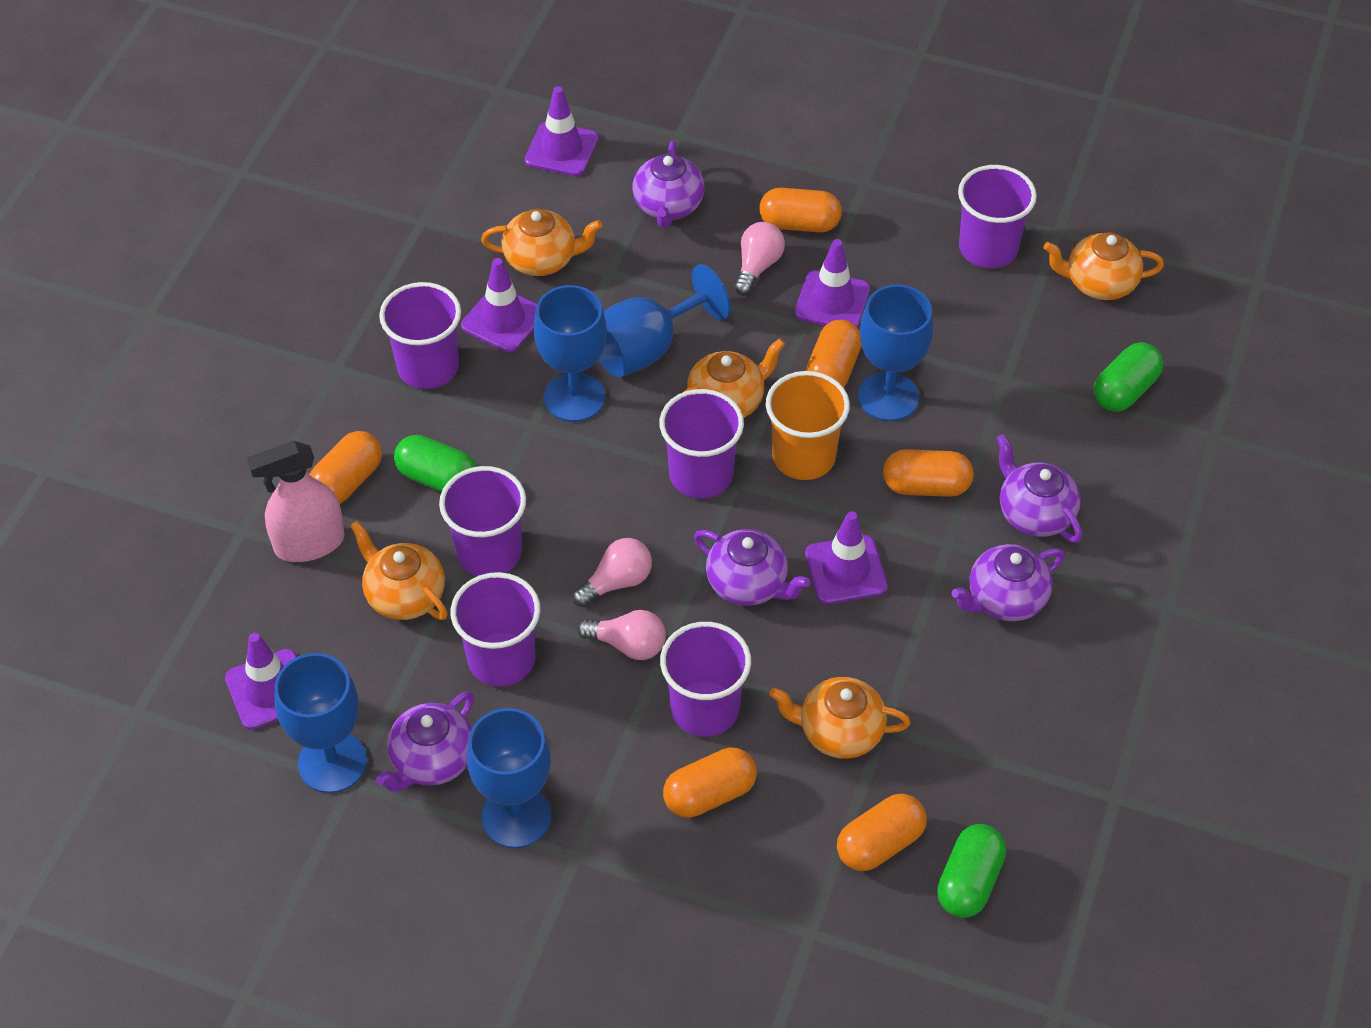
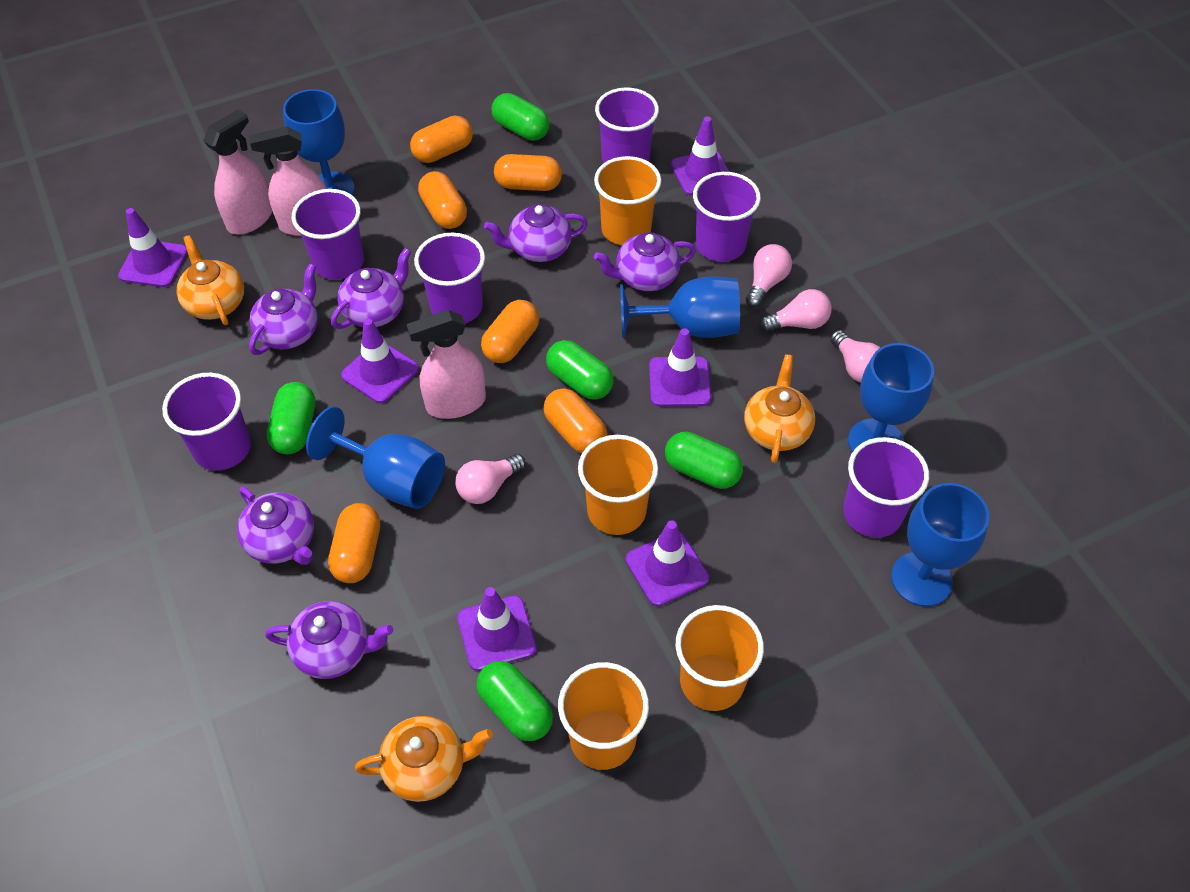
green capsule: 3 -> 5
orange cup: 1 -> 4
orange teapot: 5 -> 3
pink light bulb: 3 -> 4
pink spray bottle: 1 -> 3
purple teapot: 5 -> 6
purple traffic cone: 5 -> 6

